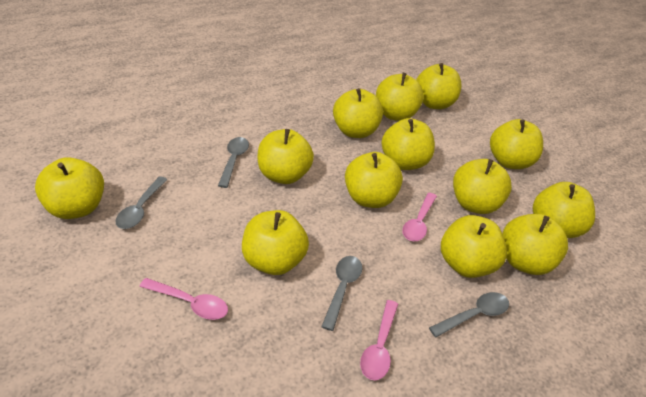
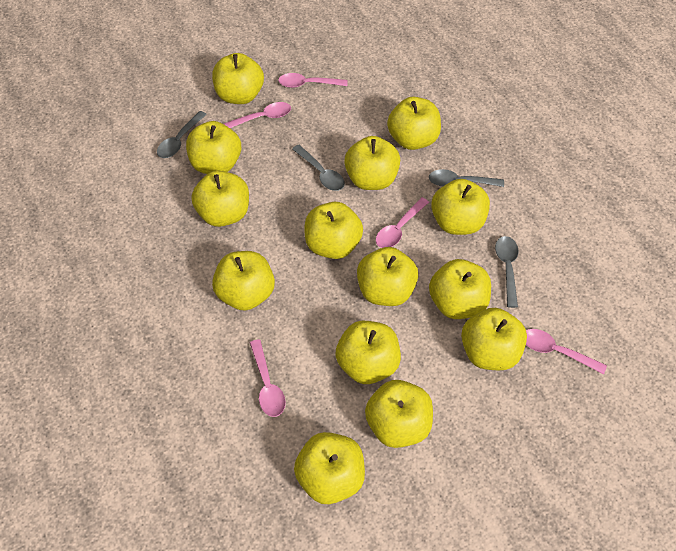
pink spoon: 3 -> 5
yellow apple: 13 -> 14

